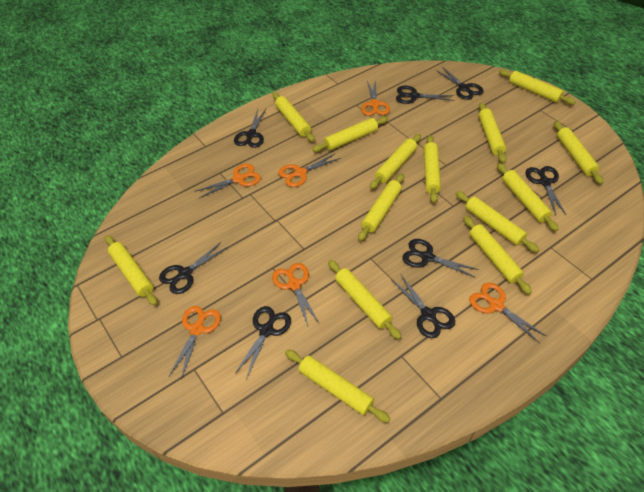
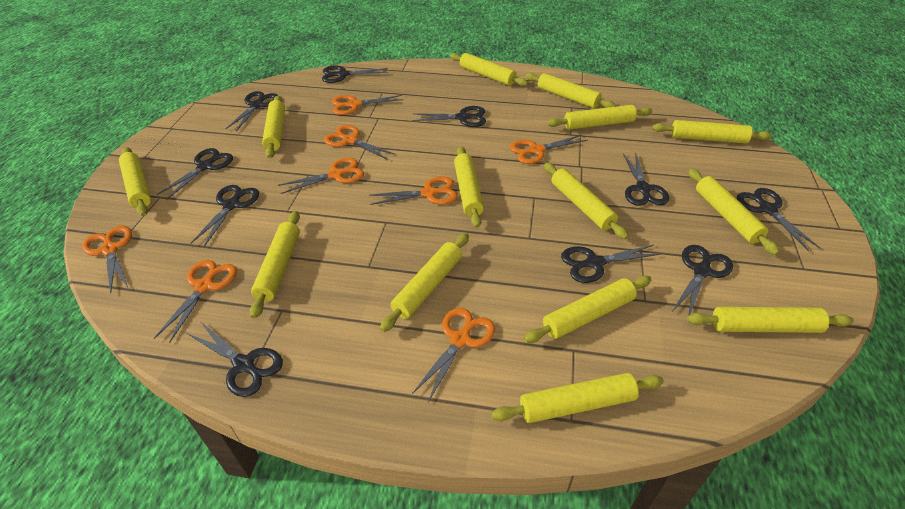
black scissors: 8 -> 10
orange scissors: 6 -> 8

